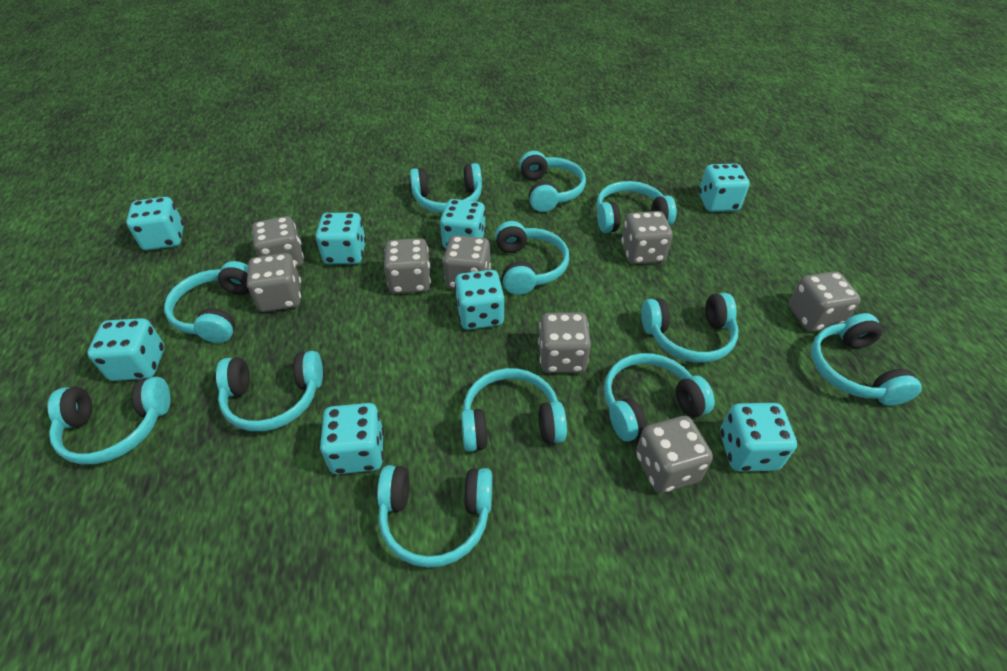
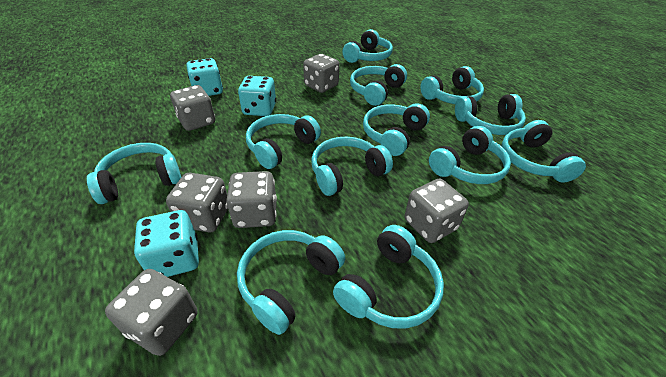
grey dice: 8 -> 6
turquoise dice: 8 -> 3

